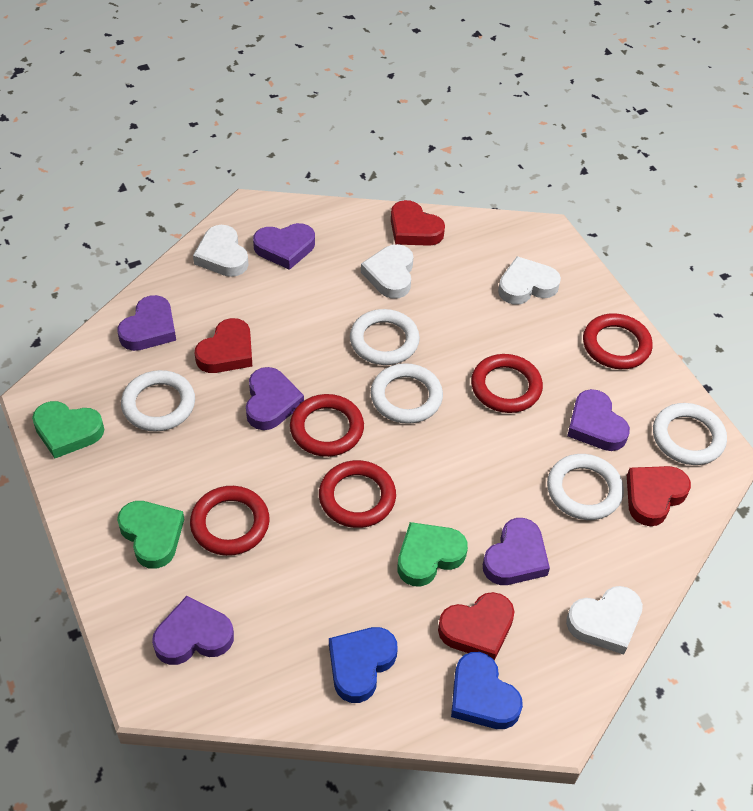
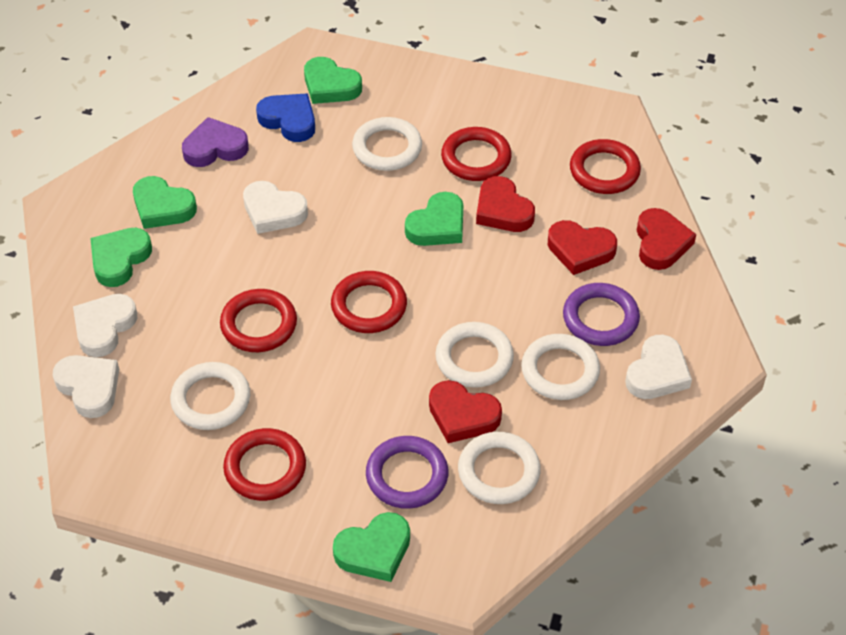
blue heart: 2 -> 1
green heart: 3 -> 5
purple heart: 6 -> 1
purple ring: 0 -> 2

